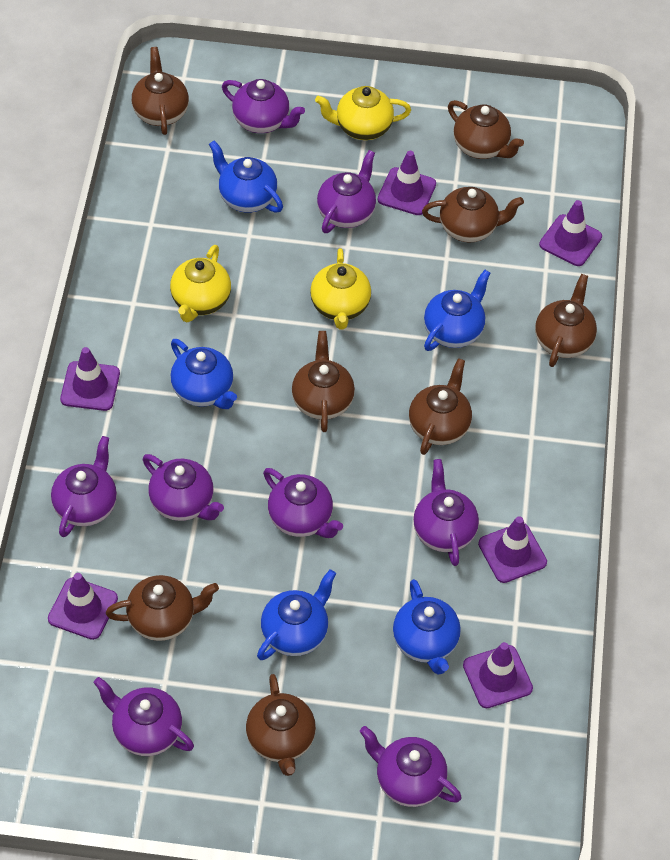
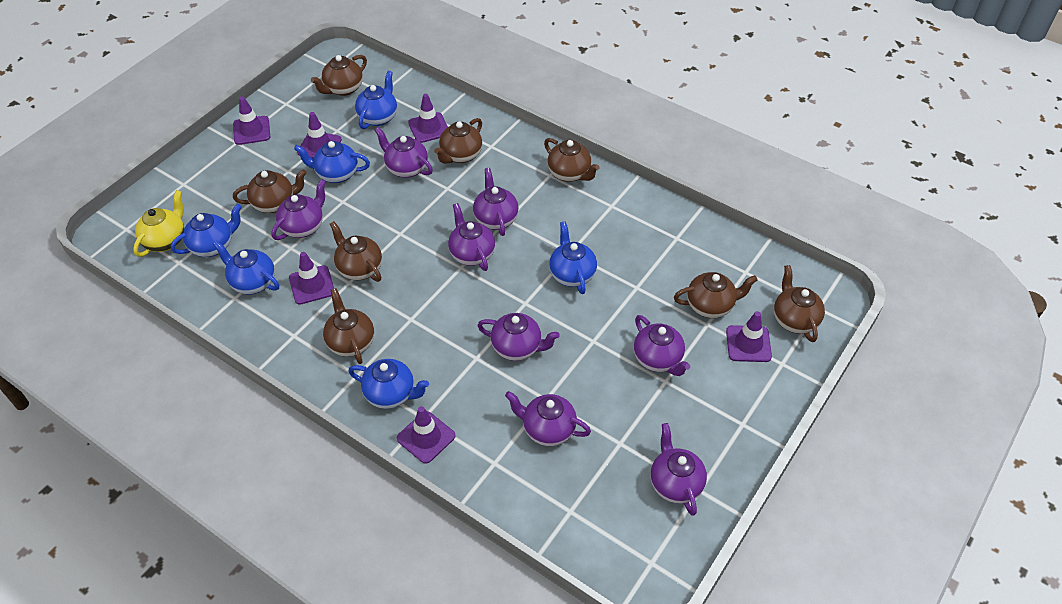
blue teapot: 5 -> 6
yellow teapot: 3 -> 1

